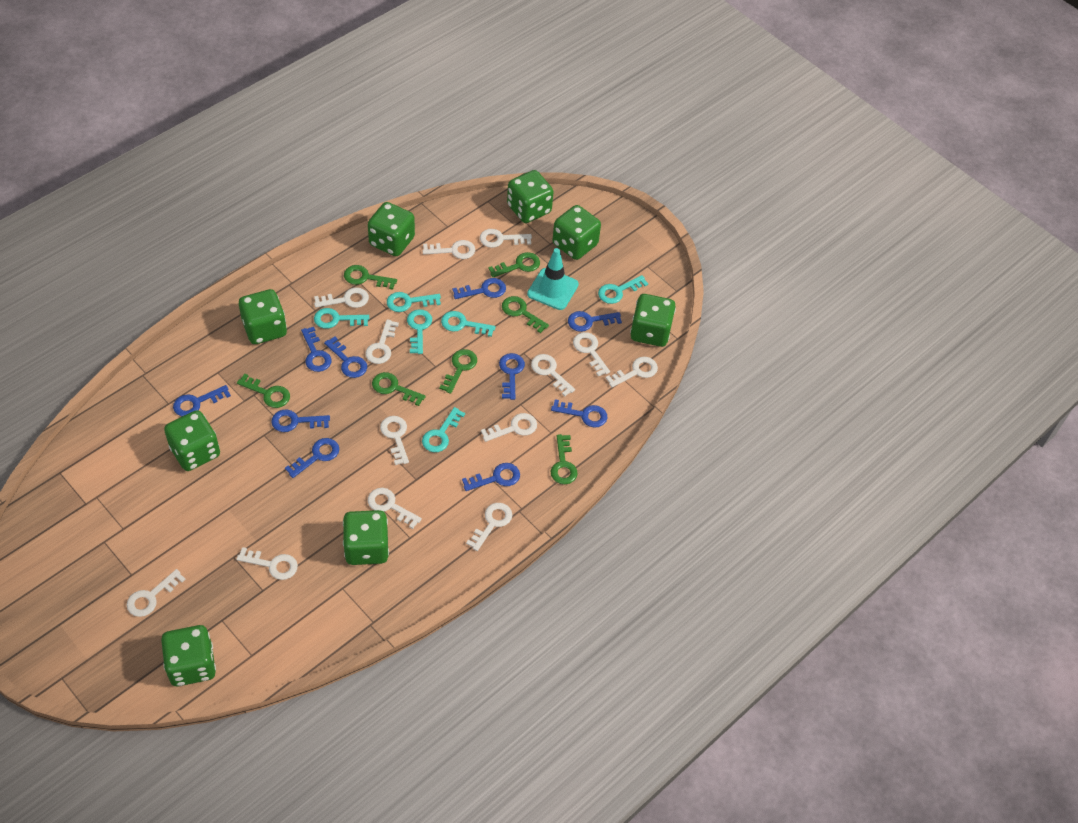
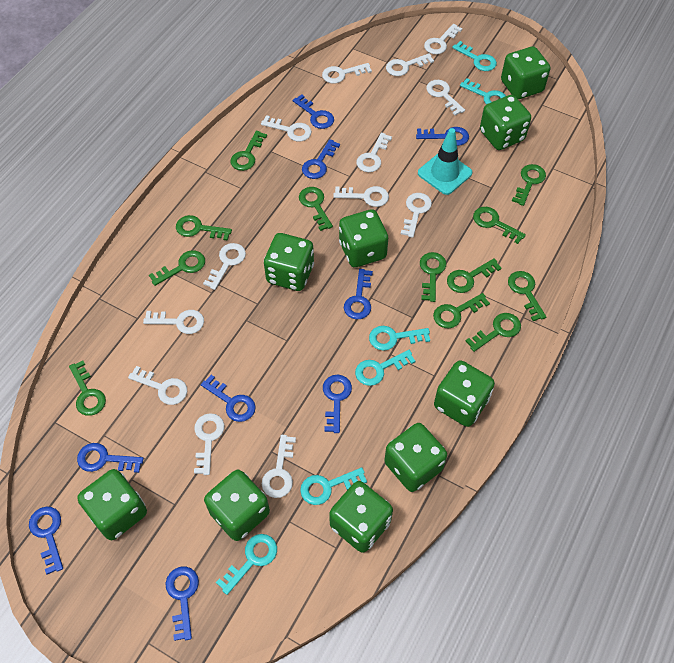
blue key: 10 -> 9
green dice: 8 -> 9
green key: 7 -> 12

